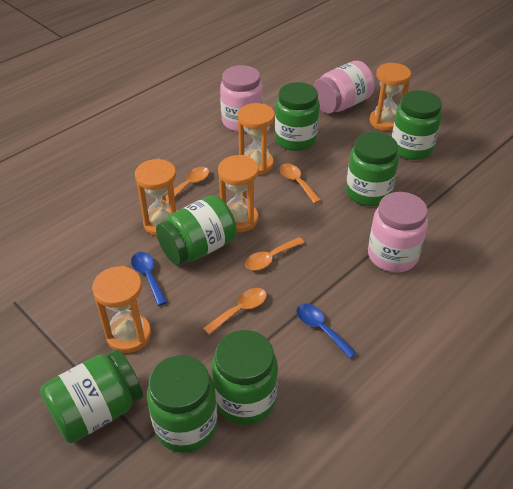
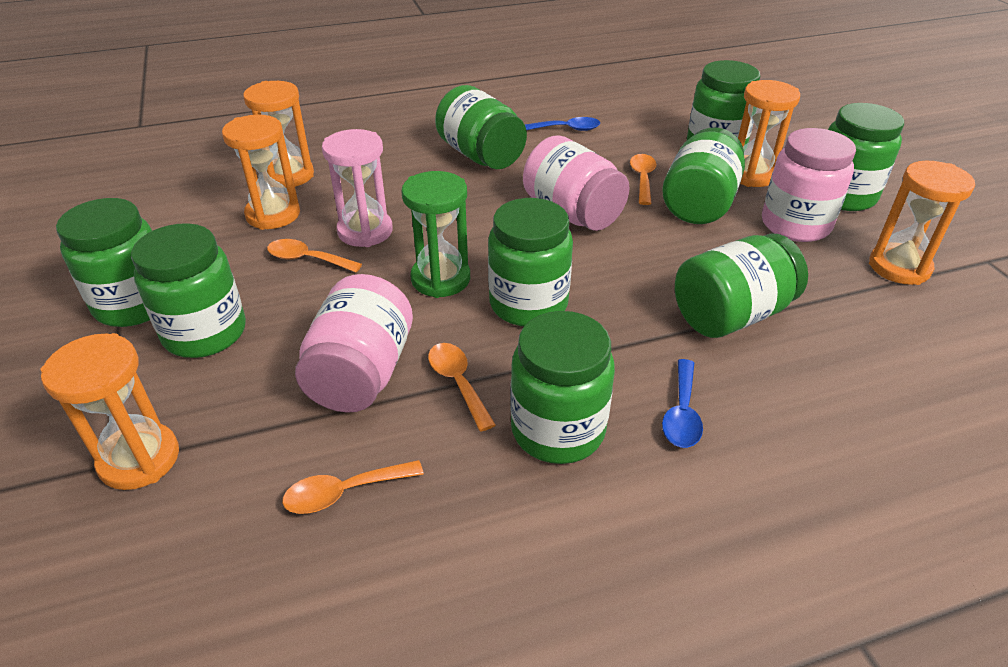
green hourglass: 0 -> 1
green jar: 7 -> 9
pink hourglass: 0 -> 1

